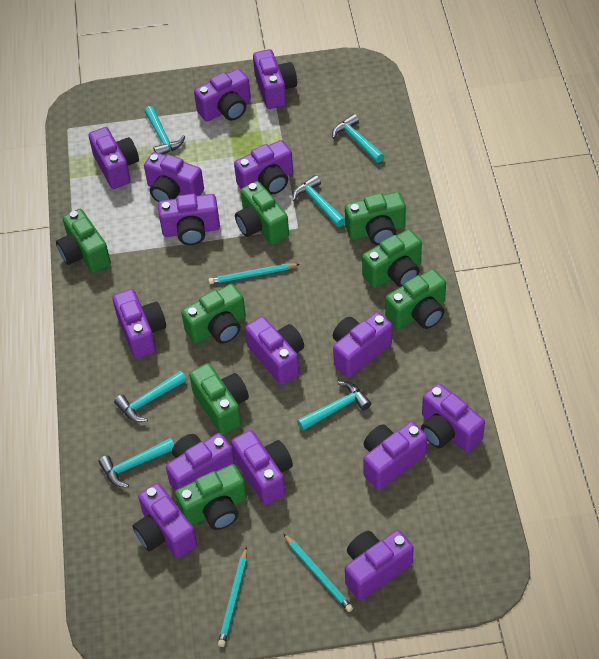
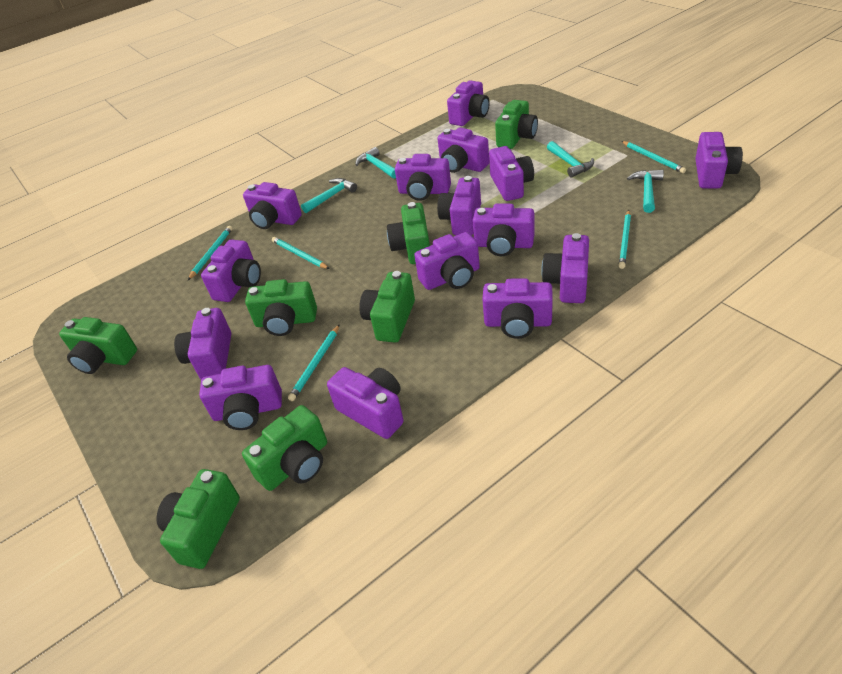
green camera: 8 -> 7
turquoise hammer: 6 -> 4
turquoise pencil: 3 -> 5

